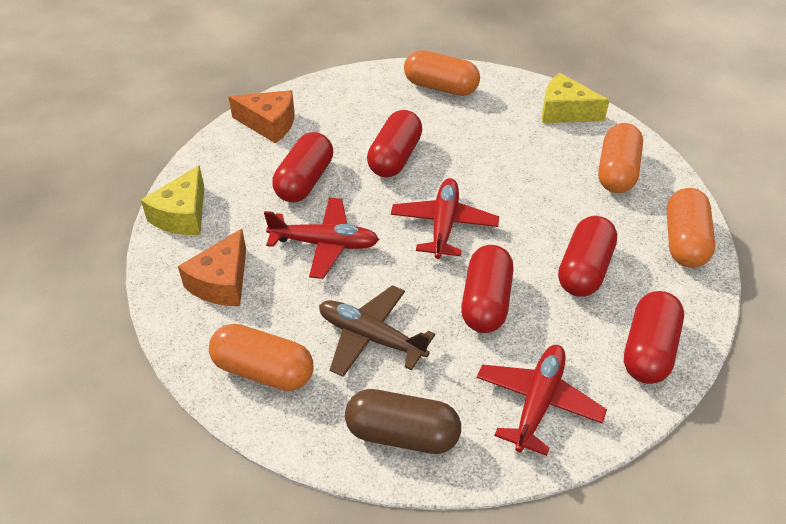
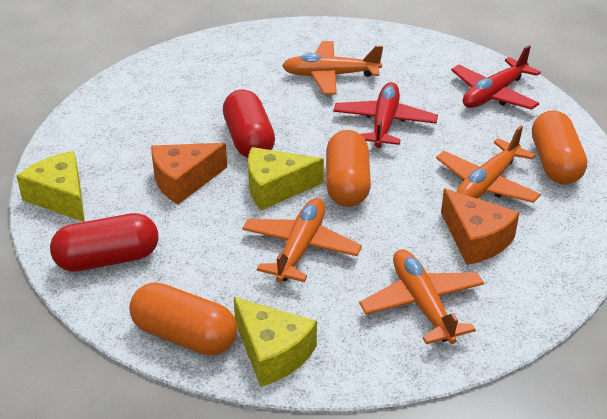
brown capsule: 1 -> 0
brown plane: 1 -> 0
orange capsule: 4 -> 3
orange plane: 0 -> 4
red capsule: 5 -> 2
red plane: 3 -> 2
yellow cheese: 2 -> 3

